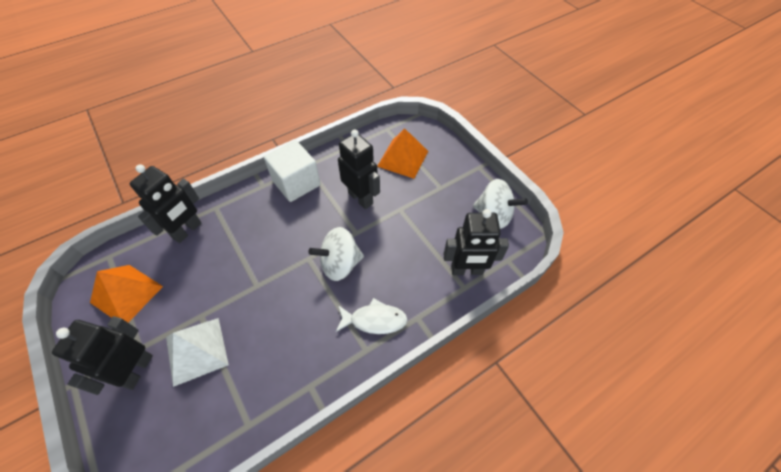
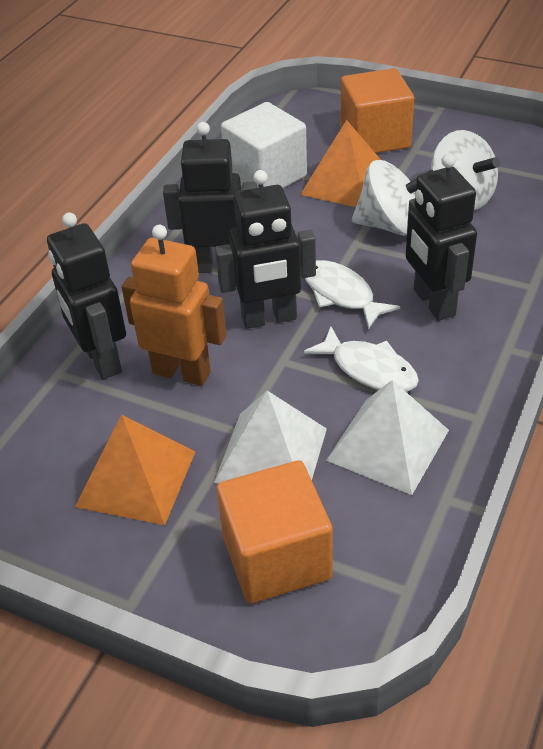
orange cube: 0 -> 2
orange robot: 0 -> 1
white fish: 1 -> 2
white pyramid: 1 -> 2

